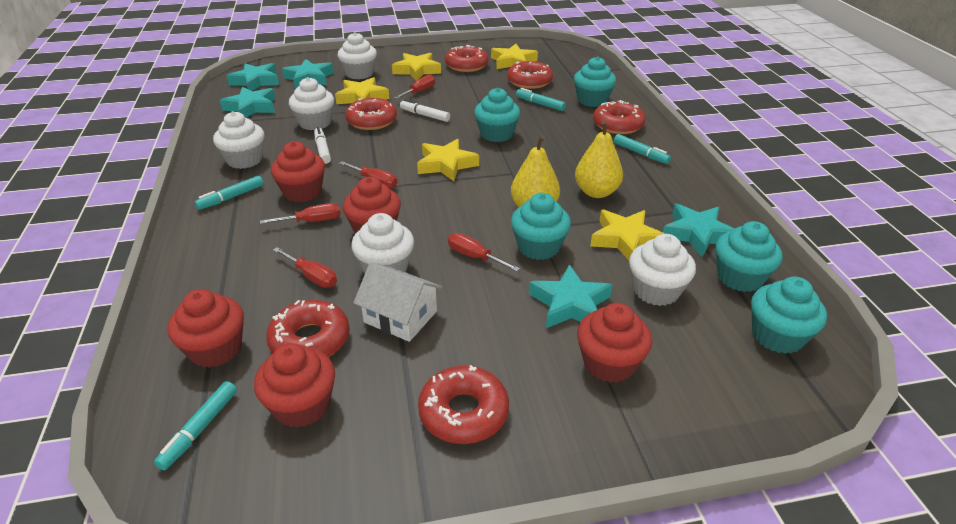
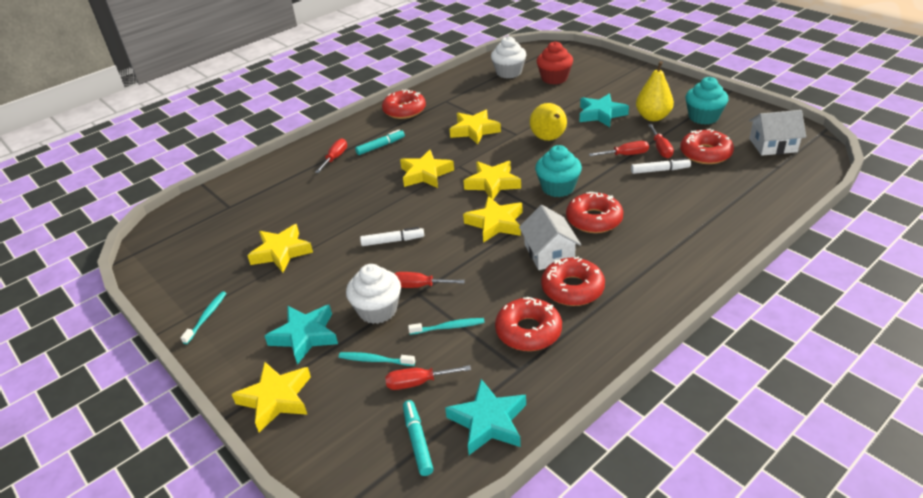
red cupcake: 5 -> 1
red donut: 6 -> 5
turquoise cupcake: 5 -> 2
turquoise marker: 4 -> 2
turquoise star: 5 -> 3
turquoise toothbrush: 0 -> 3
white cupcake: 5 -> 2
white house: 1 -> 2
yellow star: 5 -> 6

